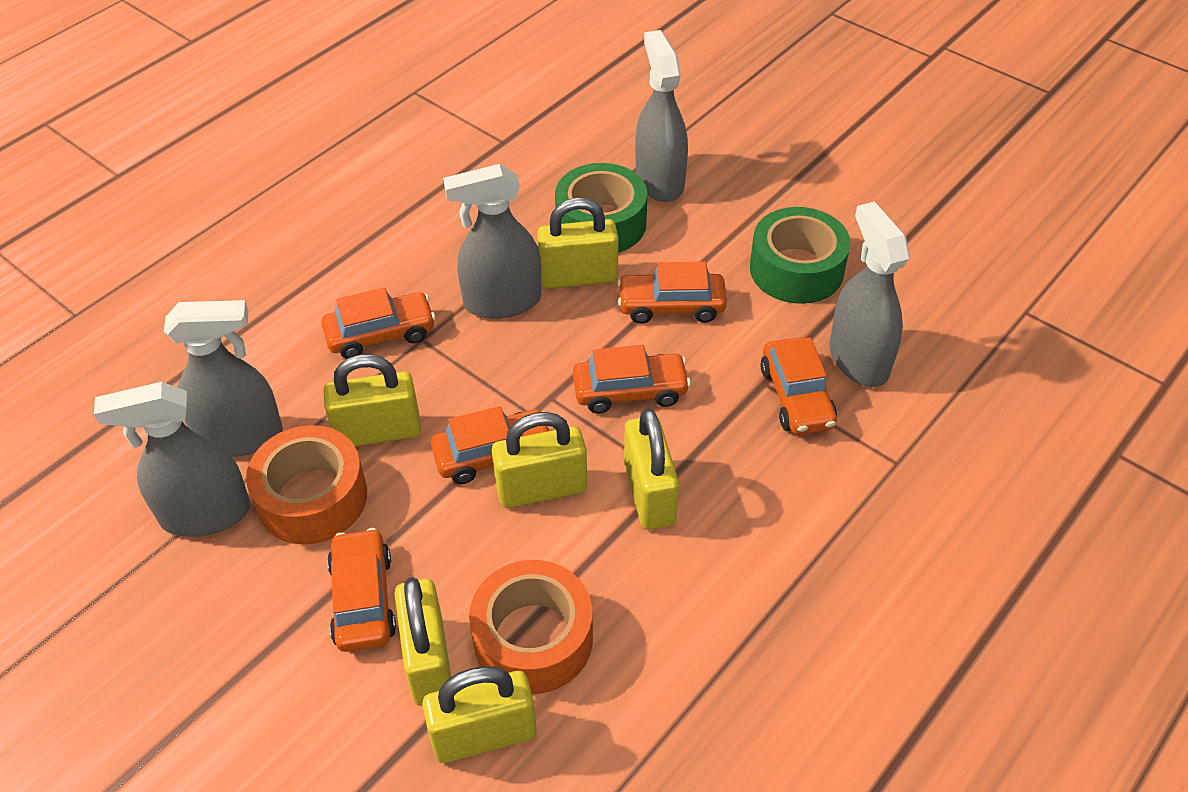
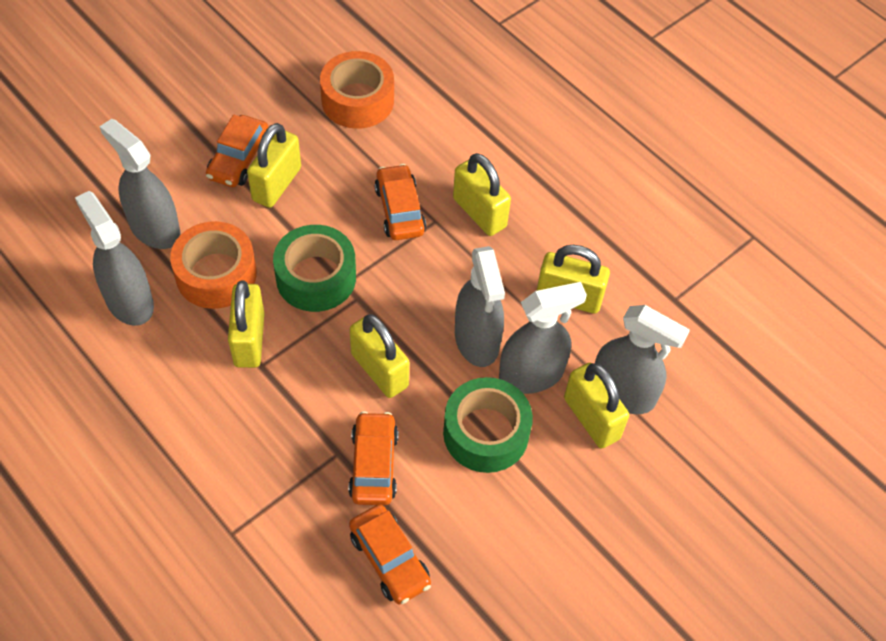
orange car: 6 -> 4

